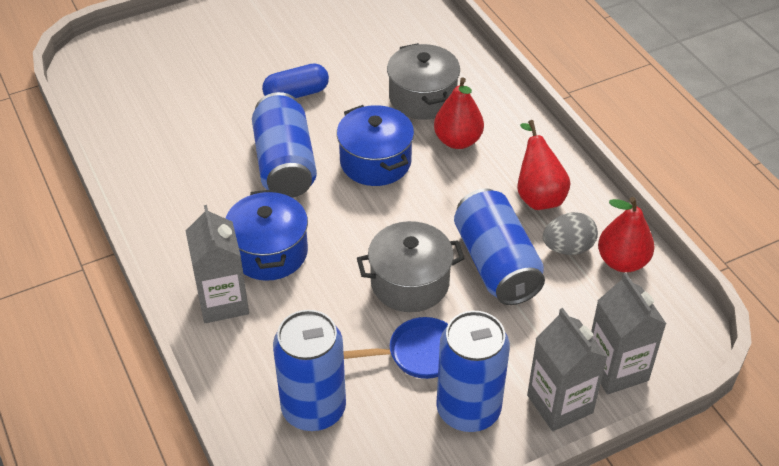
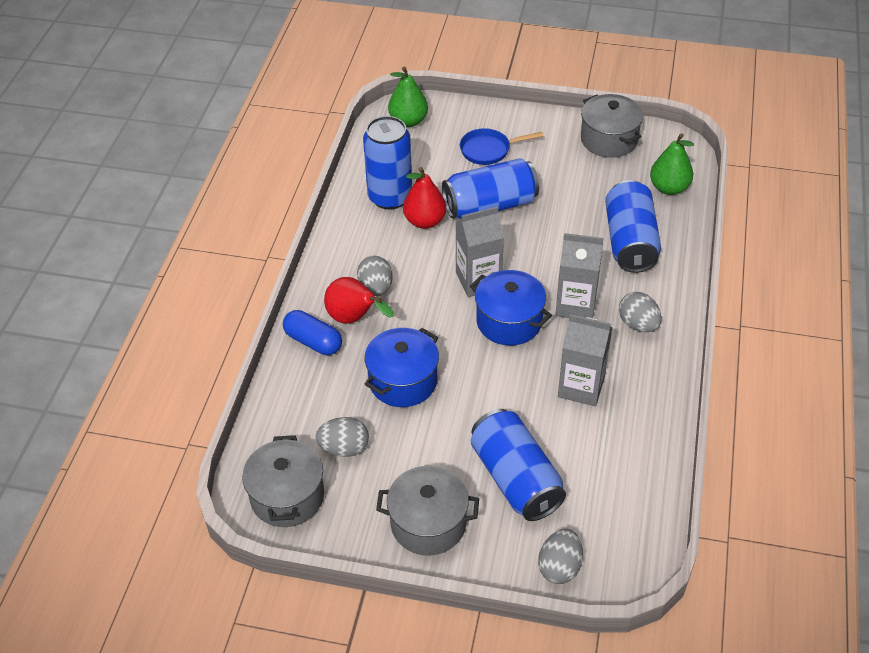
green pear: 0 -> 2
grey egg: 1 -> 4
grey pot: 2 -> 3
red pear: 3 -> 2

